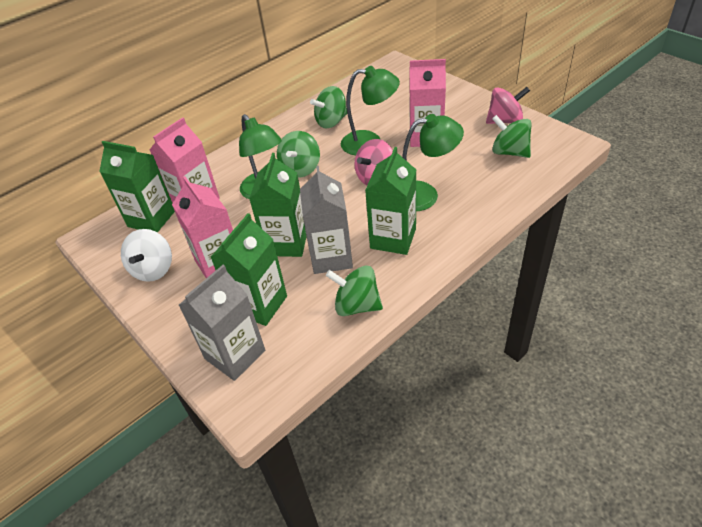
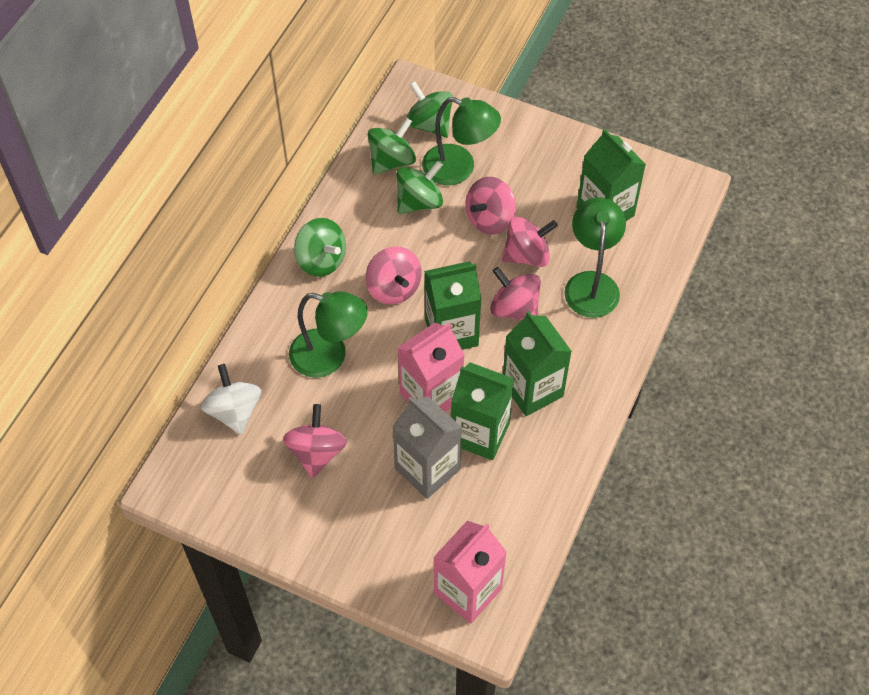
grey carton: 2 -> 1
pink carton: 3 -> 2
pink spinning top: 2 -> 5

